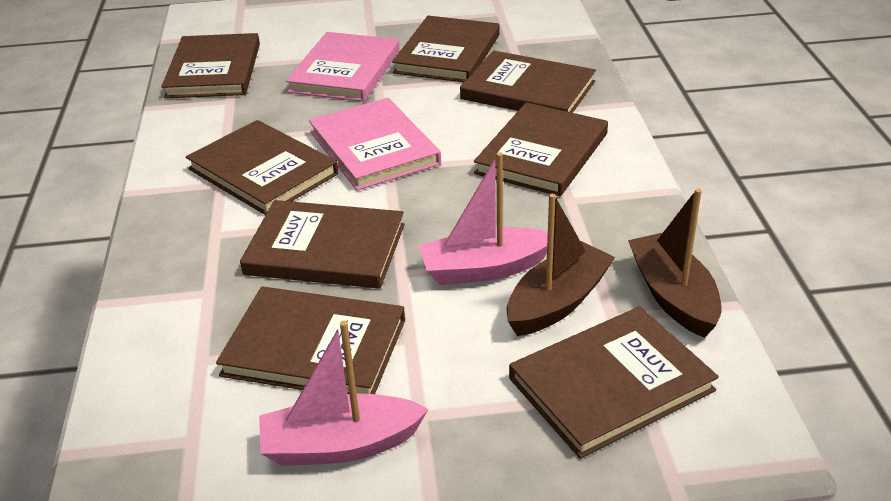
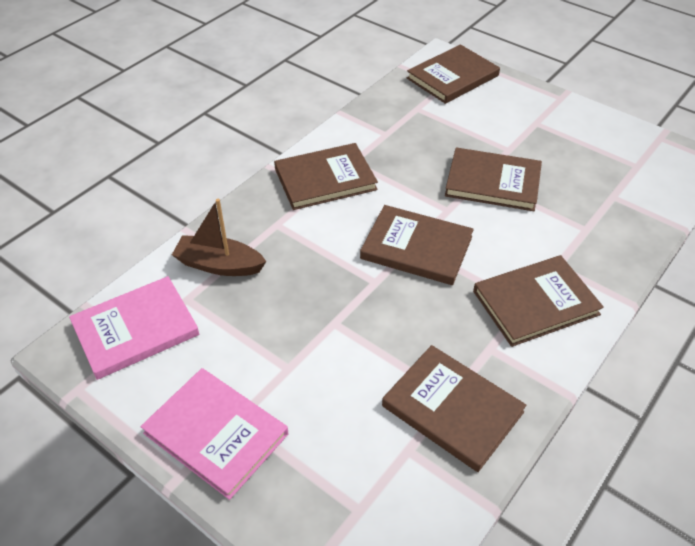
brown boat: 2 -> 1
brown book: 8 -> 6
pink boat: 2 -> 0

